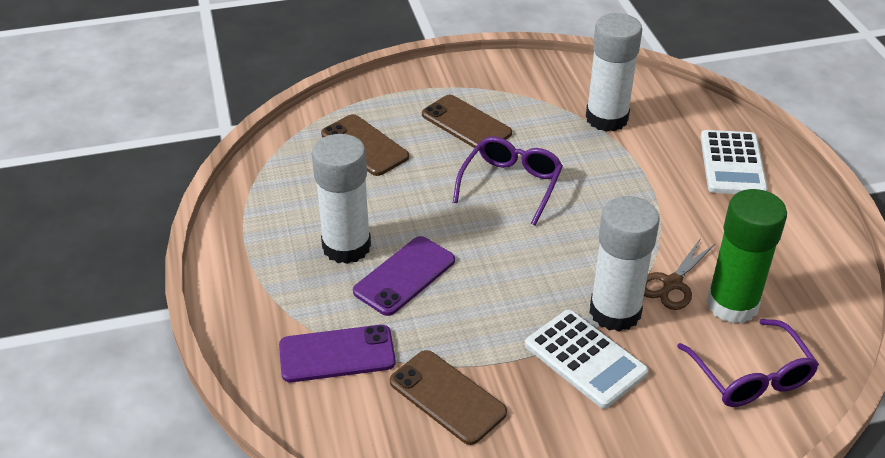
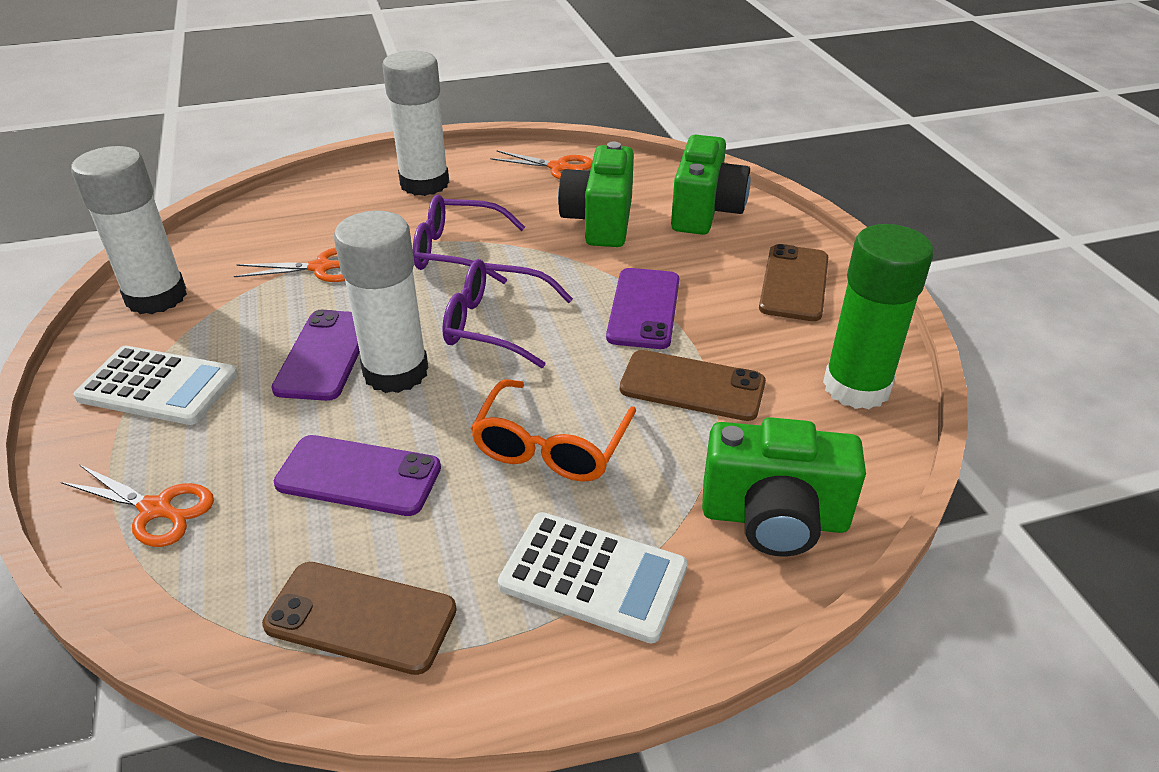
brown scissors: 1 -> 0
green camera: 0 -> 3
orange glasses: 0 -> 1
orange scissors: 0 -> 3
purple phone: 2 -> 3

